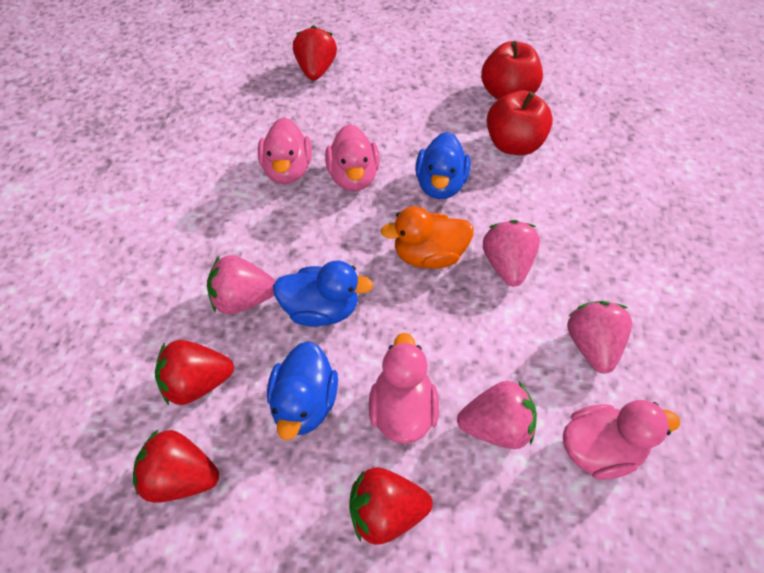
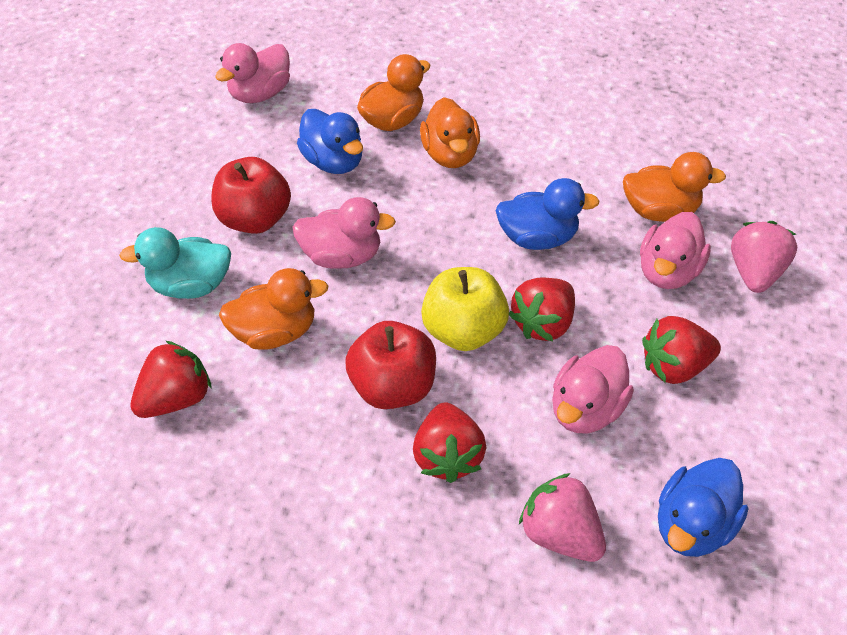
orange duck: 1 -> 4
pink strawberry: 4 -> 2
turquoise duck: 0 -> 1
yellow apple: 0 -> 1

